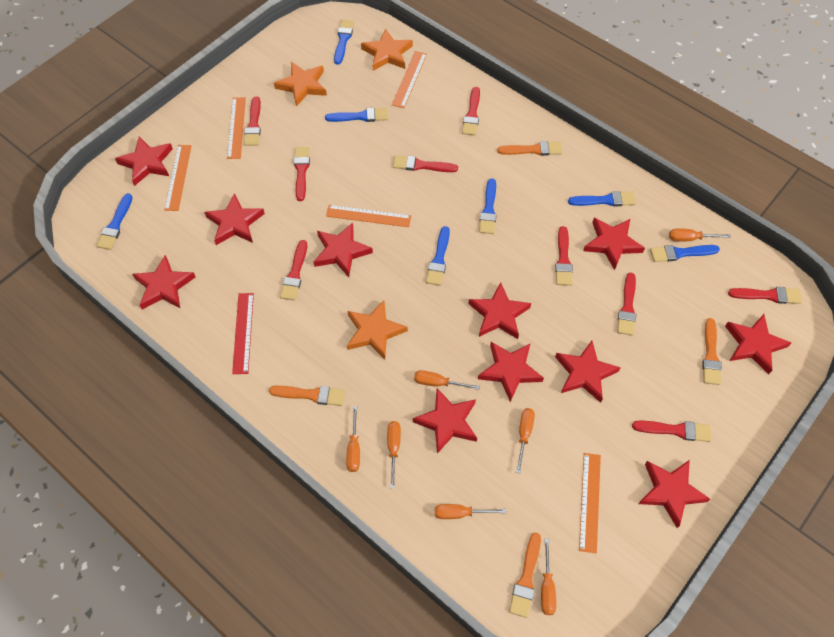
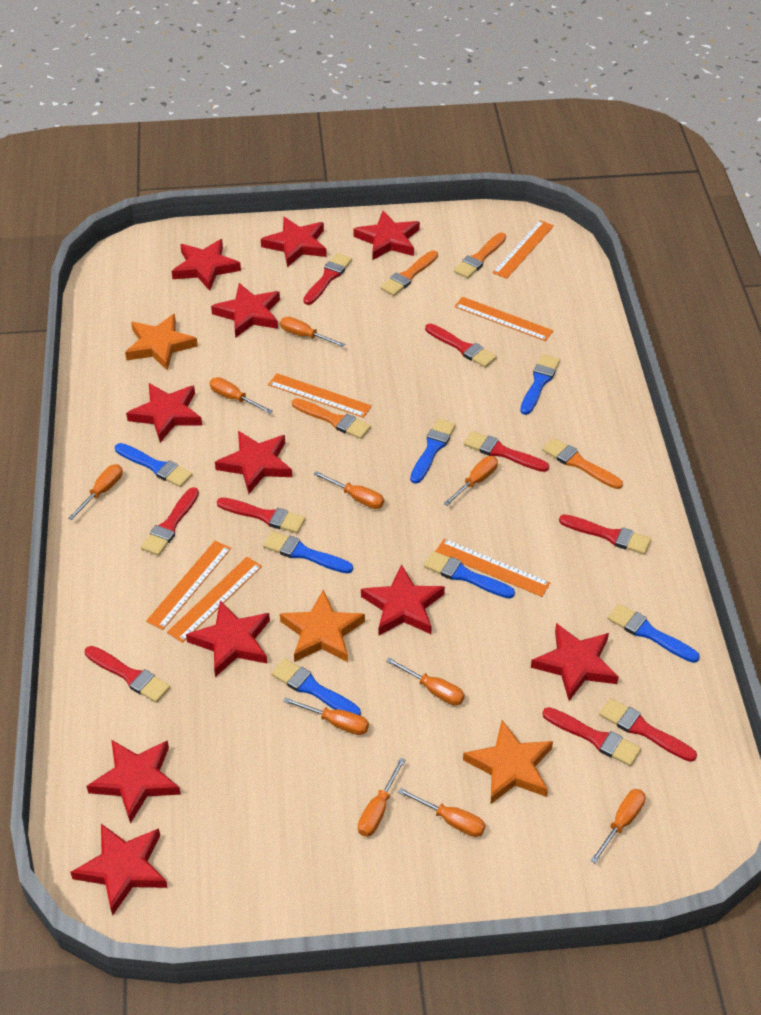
orange ruler: 5 -> 6
orange screwdriver: 7 -> 10
red ruler: 1 -> 0

